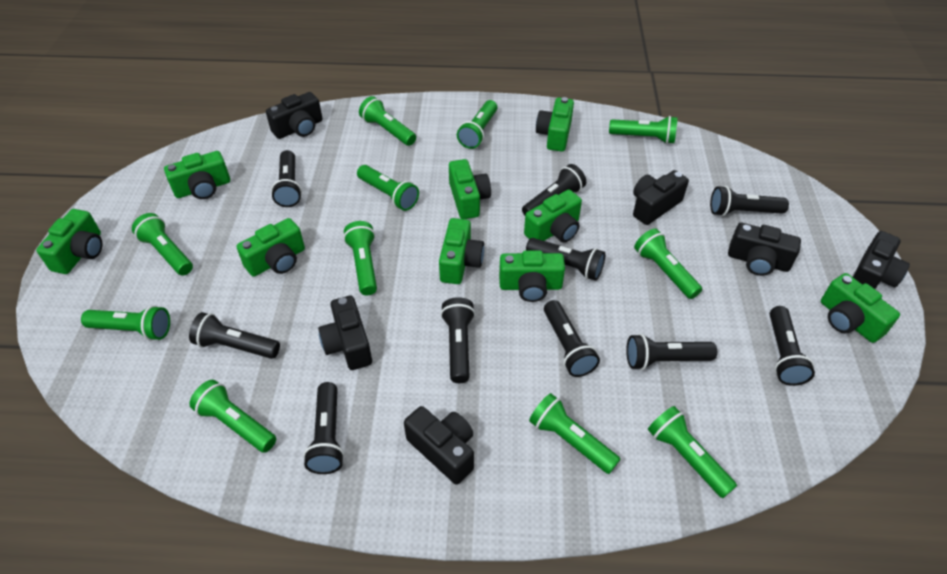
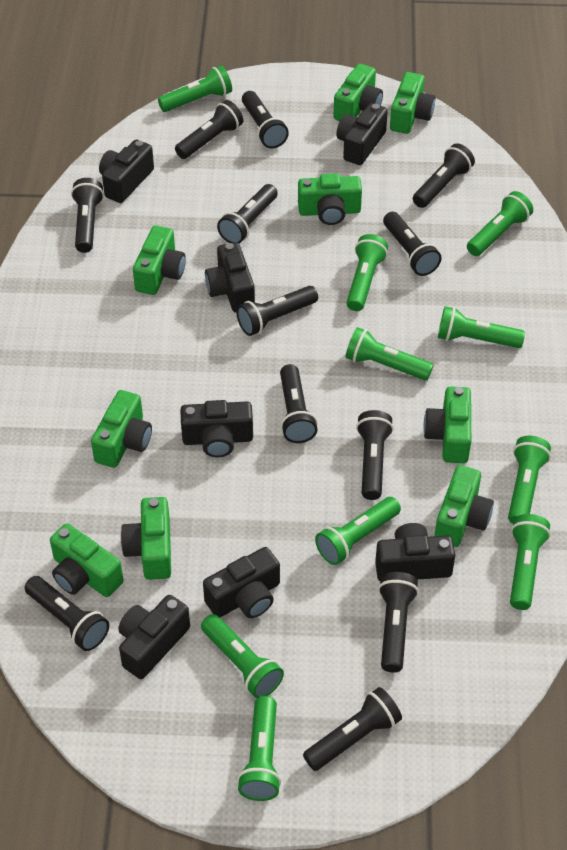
black camera: 6 -> 7
black flashlight: 10 -> 12
green flashlight: 11 -> 10

